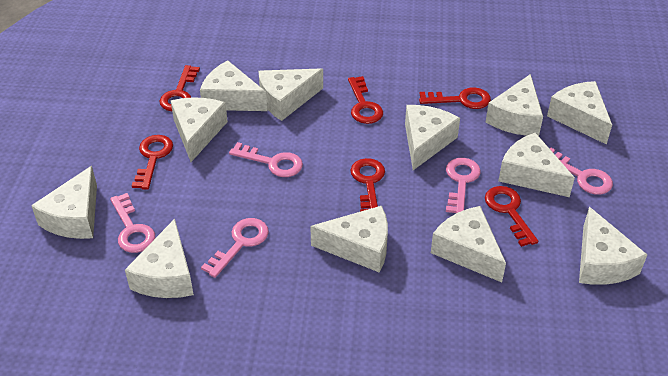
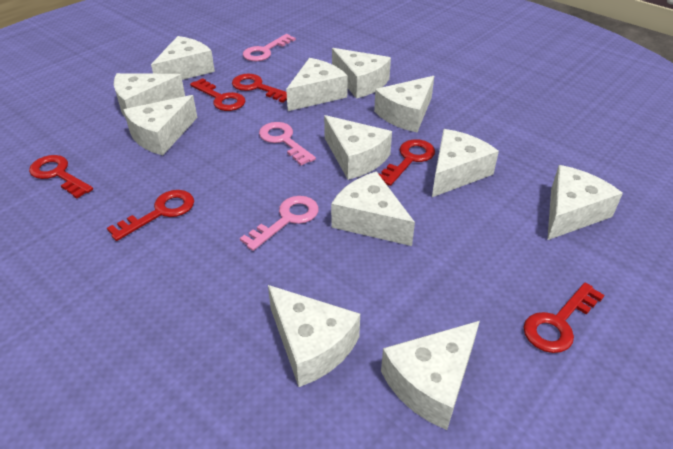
pink key: 5 -> 3

